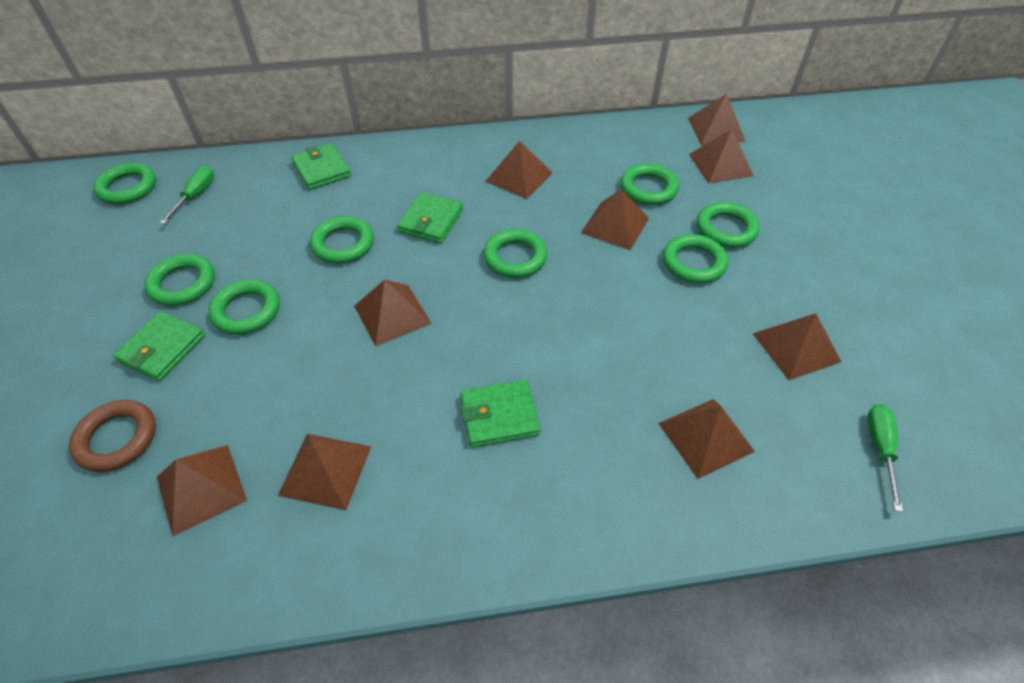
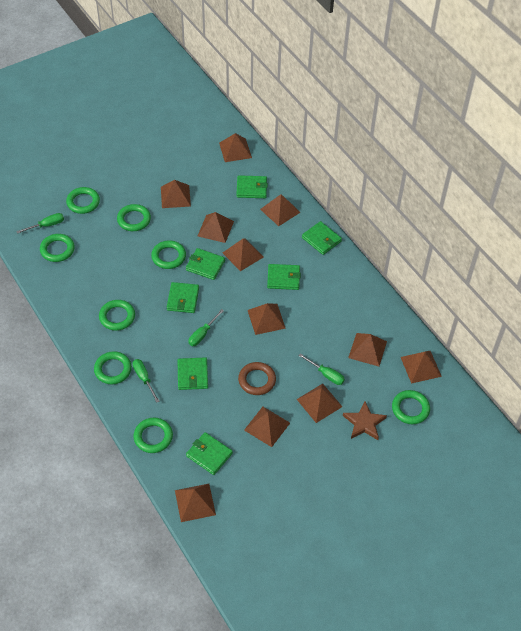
brown pyramid: 9 -> 11
brown star: 0 -> 1
green screwdriver: 2 -> 4
green wallet: 4 -> 7

